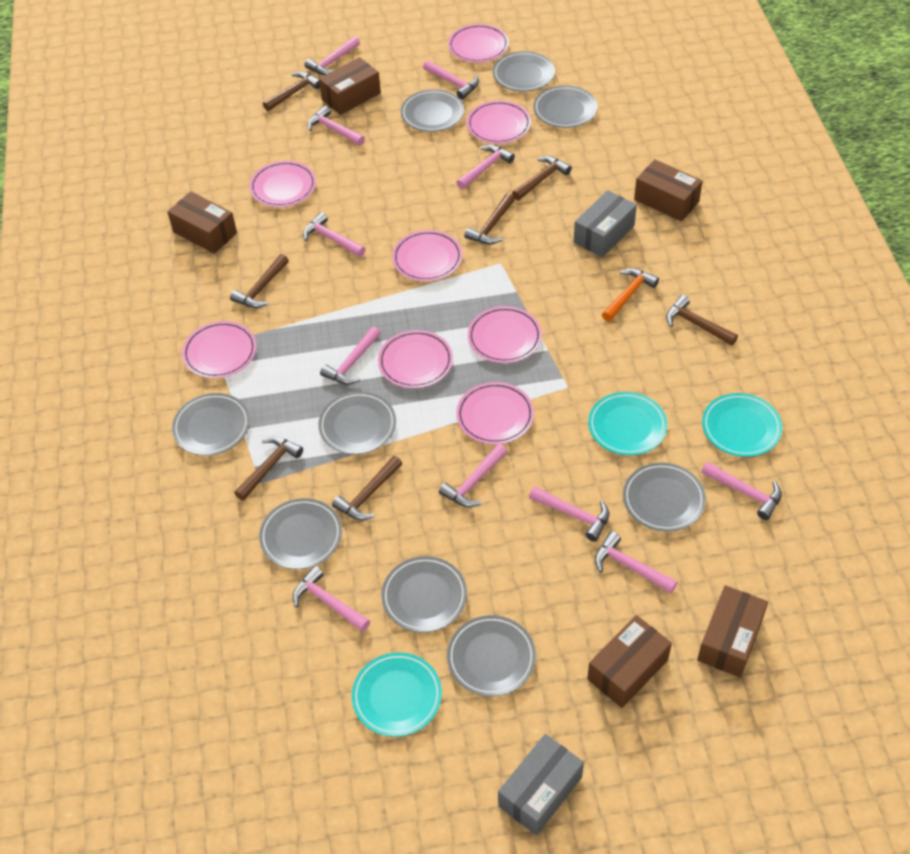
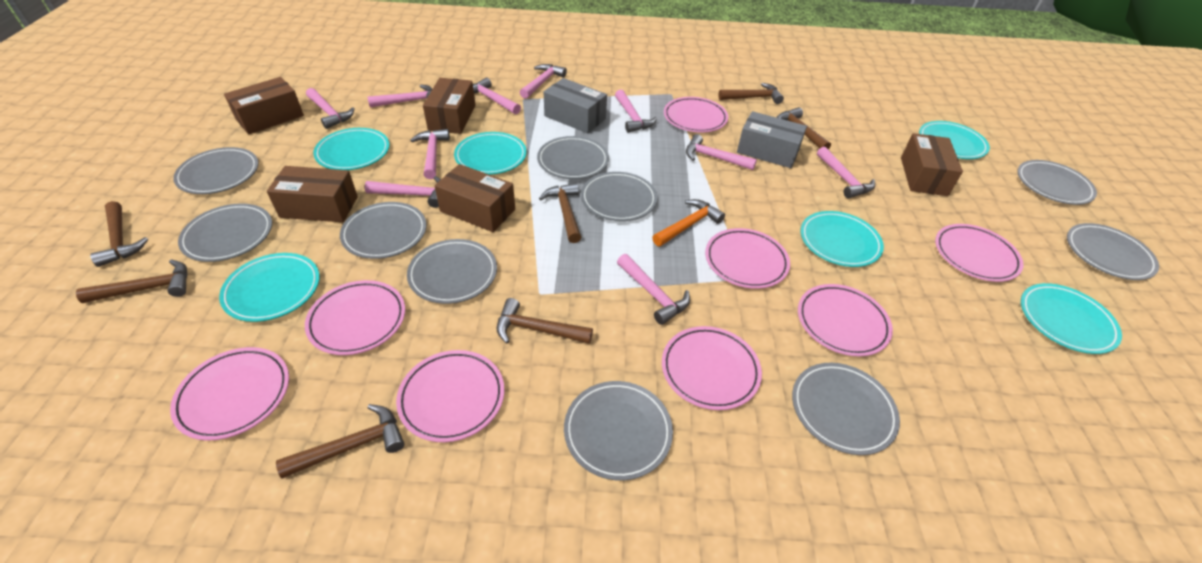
grey plate: 9 -> 10
pink hammer: 11 -> 10
turquoise plate: 3 -> 6

